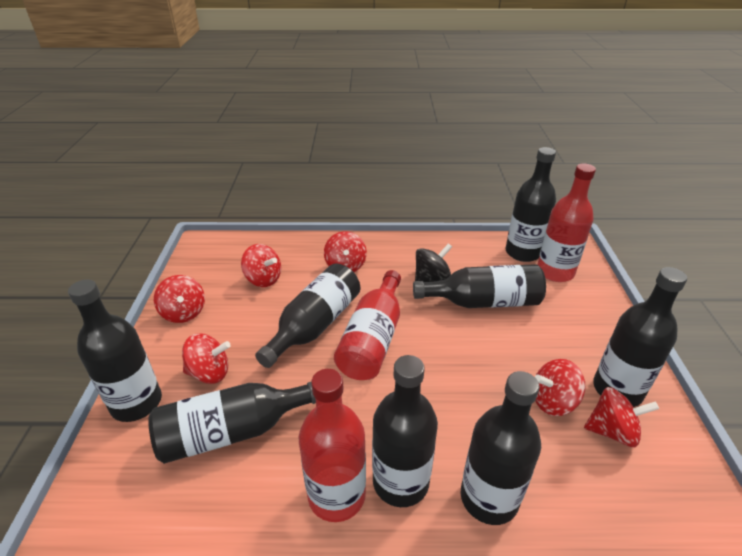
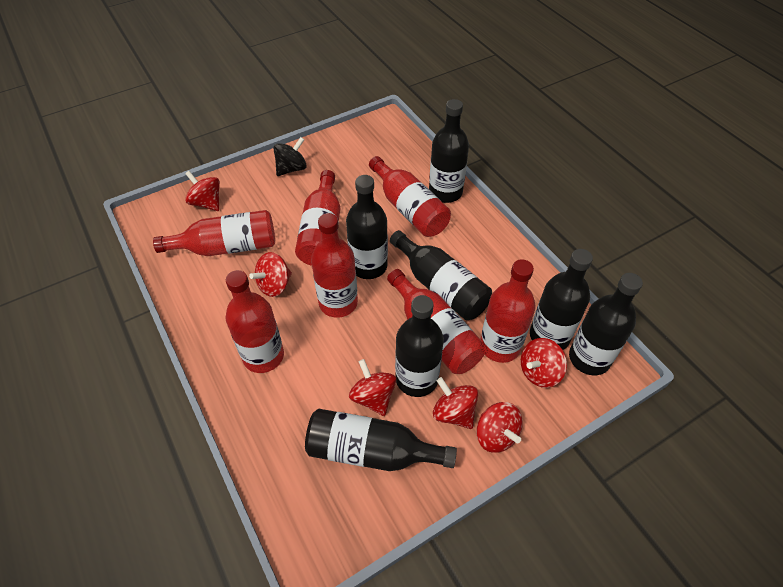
black bottle: 8 -> 7
red bottle: 3 -> 7

